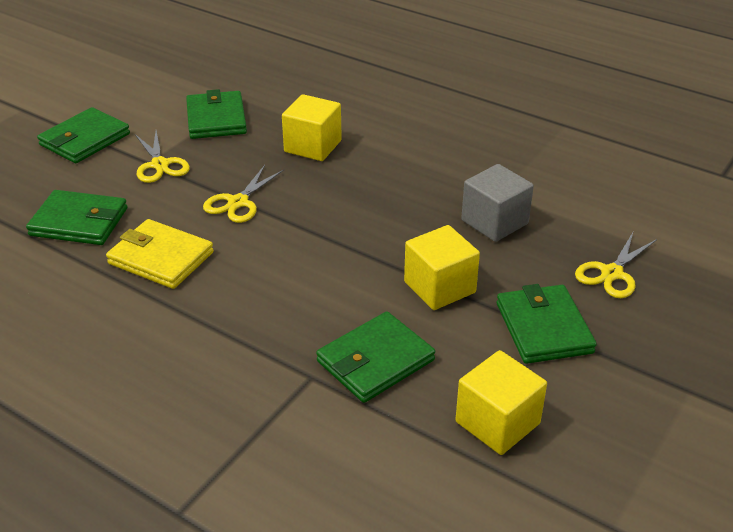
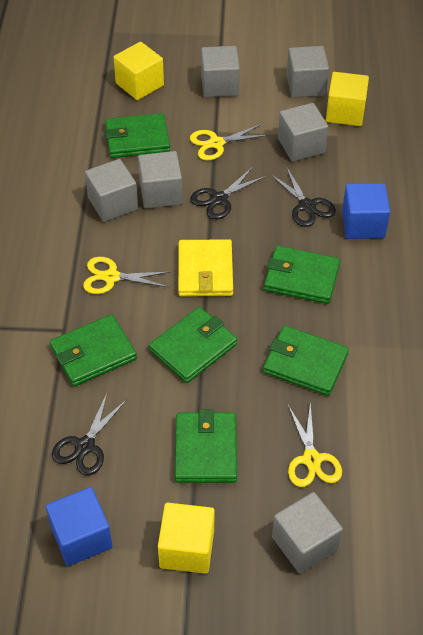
black scissors: 0 -> 3
blue cube: 0 -> 2
green wallet: 5 -> 6
grey cube: 1 -> 6

